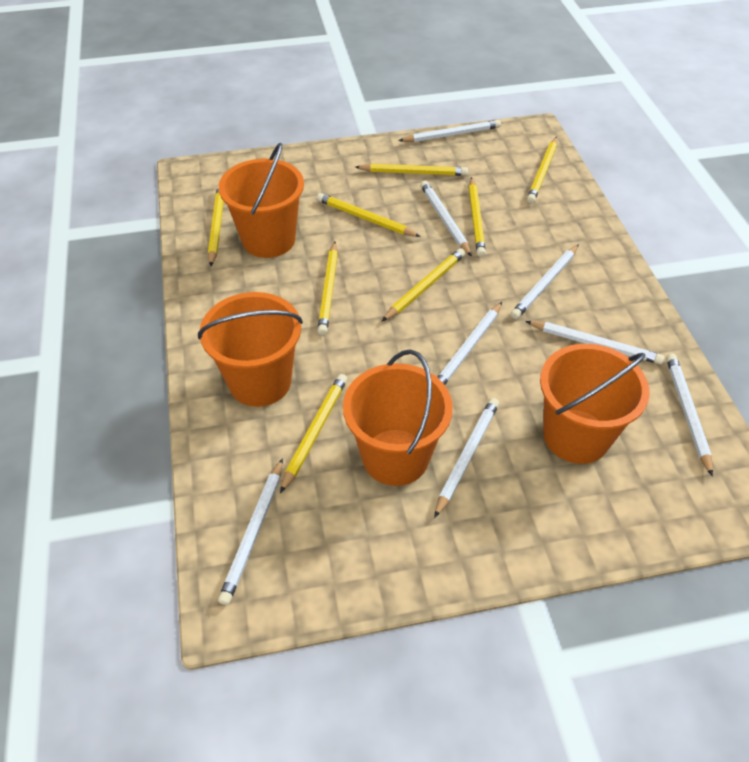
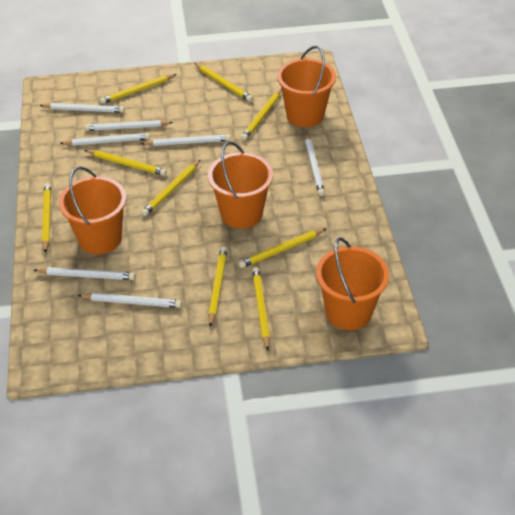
white pencil: 8 -> 7
yellow pencil: 8 -> 9

